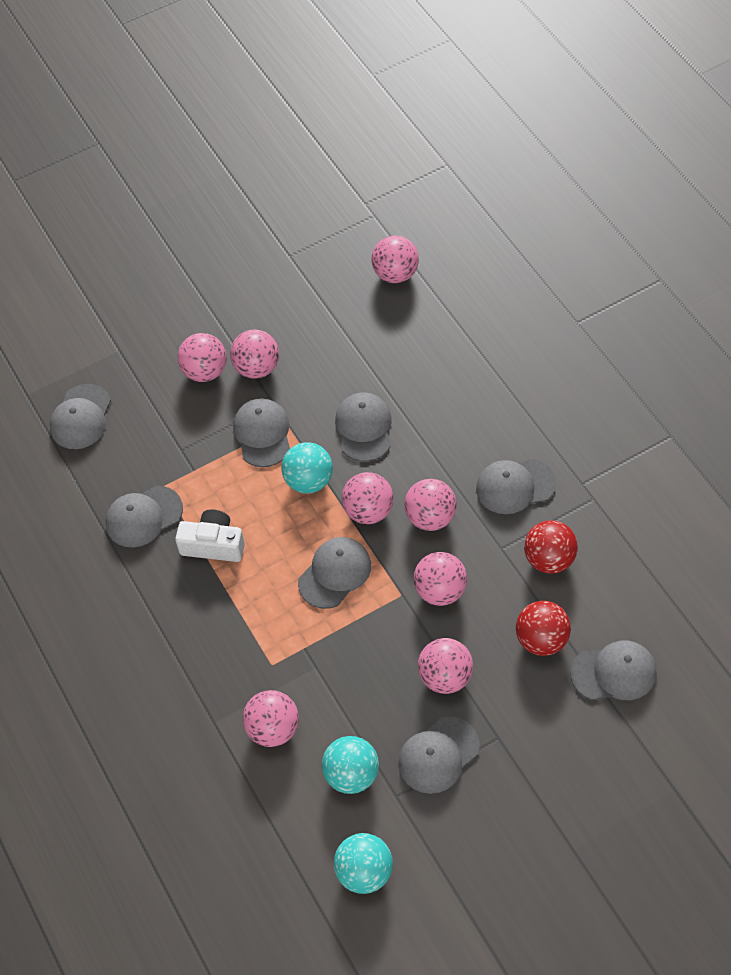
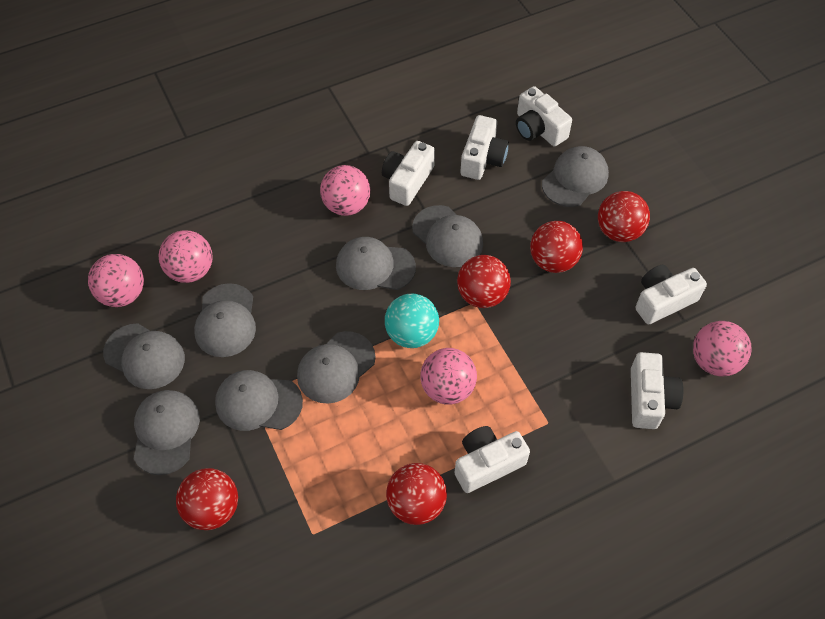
pink ball: 8 -> 5
red ball: 2 -> 5
turquoise ball: 3 -> 1
white camera: 1 -> 6

